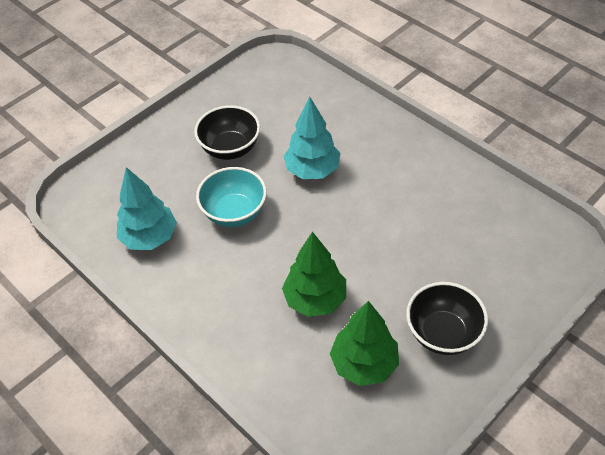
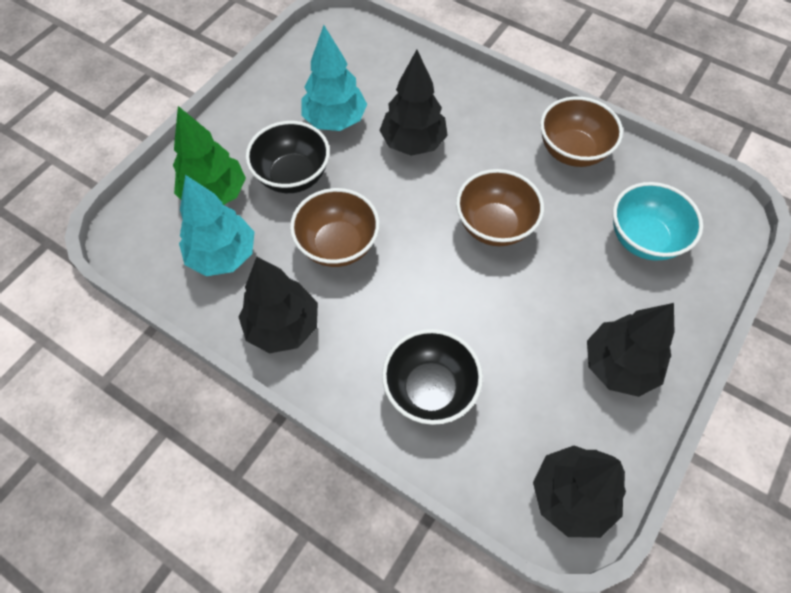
black tree: 0 -> 4
brown bowl: 0 -> 3
green tree: 2 -> 1

